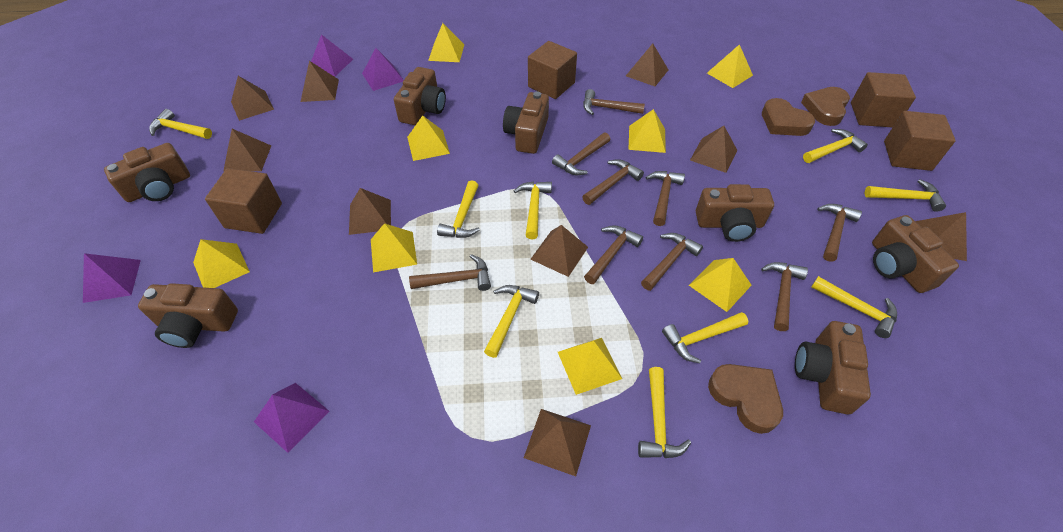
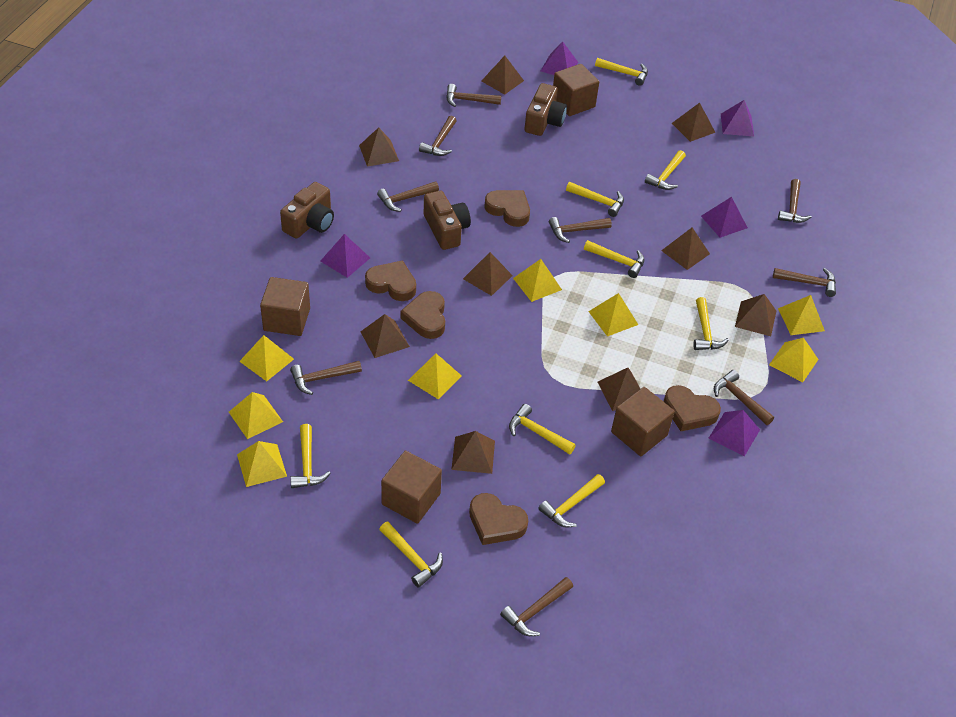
brown camera: 7 -> 3
brown heart: 3 -> 5
purple pyramid: 4 -> 5

